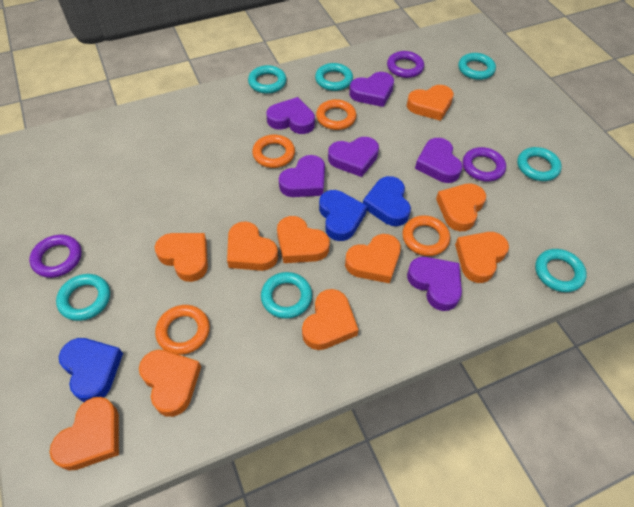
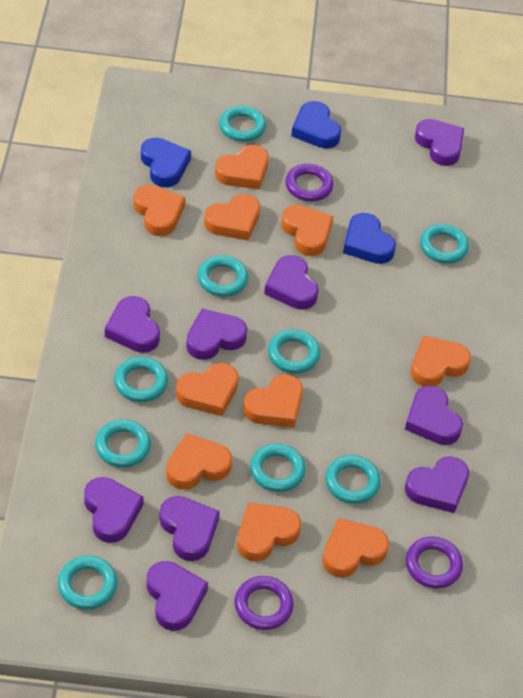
orange ring: 4 -> 0
purple heart: 6 -> 9
turquoise ring: 7 -> 9

